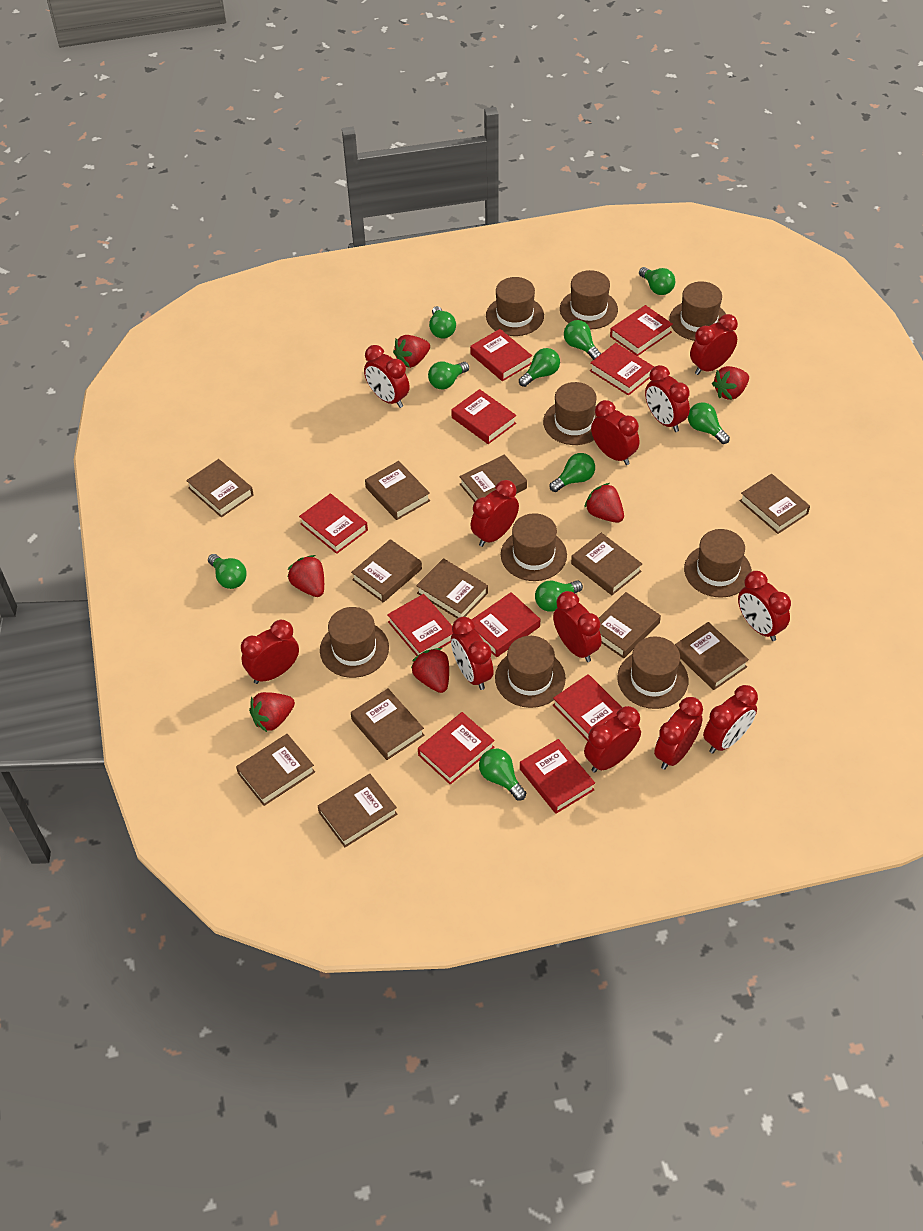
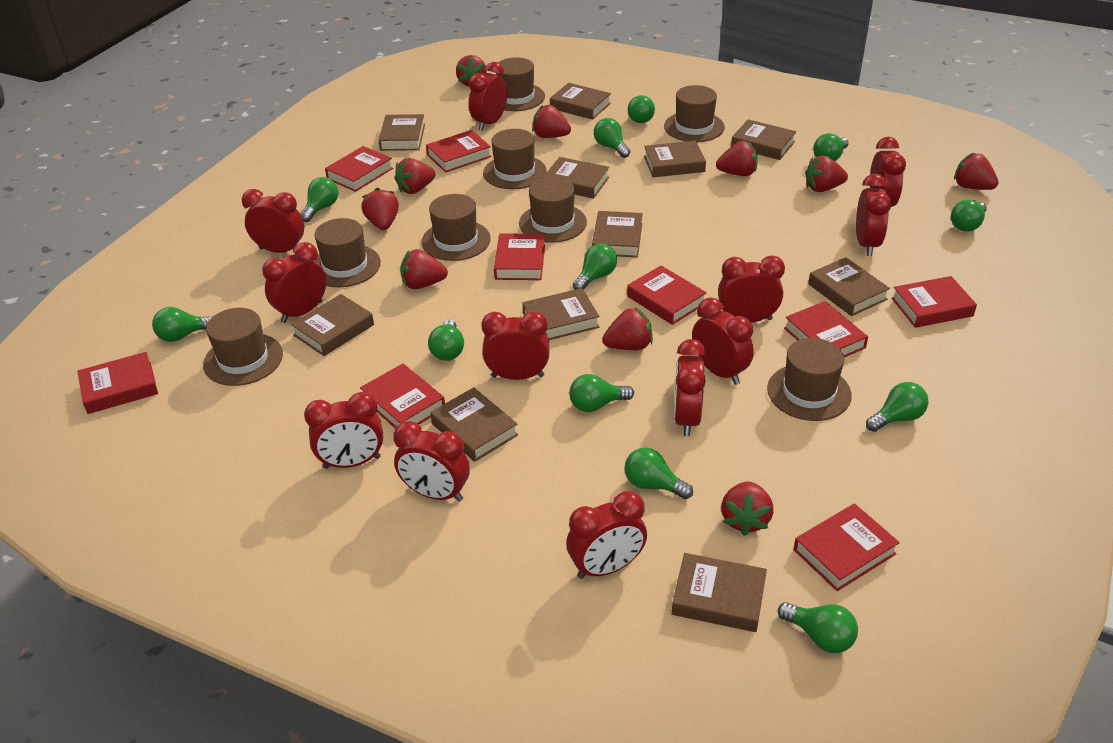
brown book: 12 -> 11
brown hat: 9 -> 8
green light bulb: 10 -> 12
red book: 10 -> 9
red strawberry: 6 -> 10

